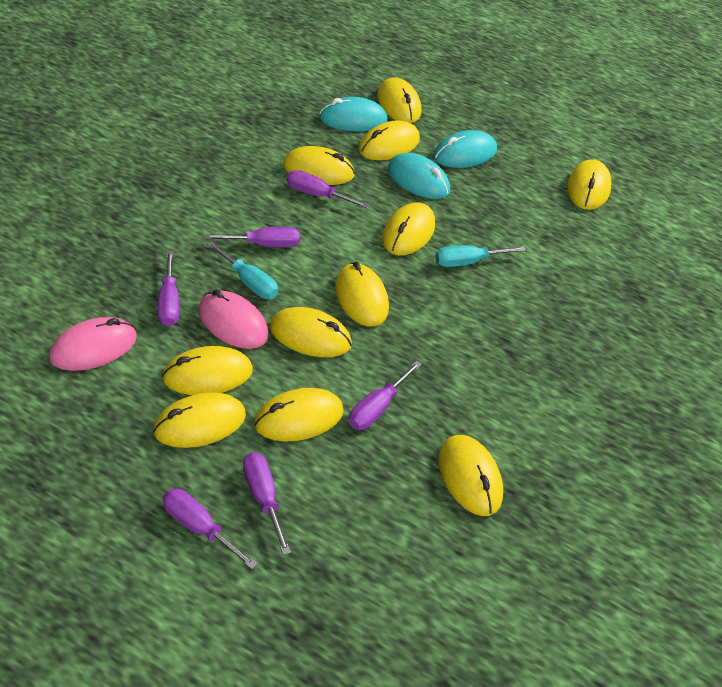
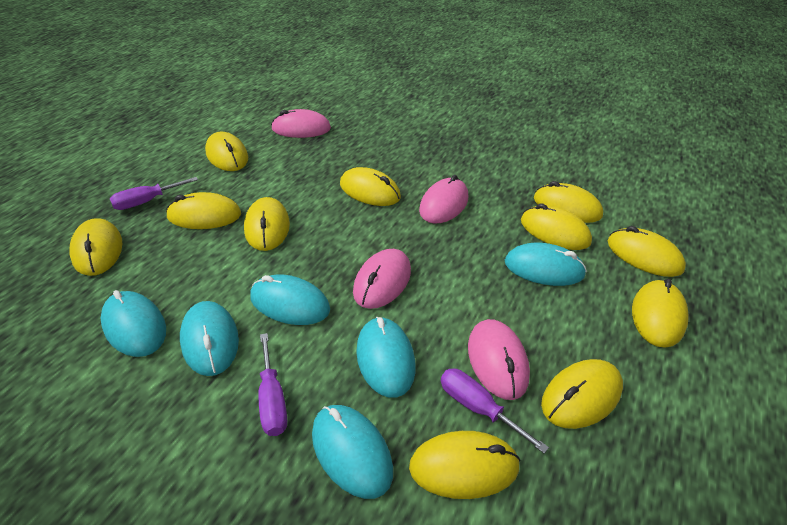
pink mouse: 2 -> 4
purple screwdriver: 6 -> 3
turquoise mouse: 3 -> 6
turquoise screwdriver: 2 -> 0

